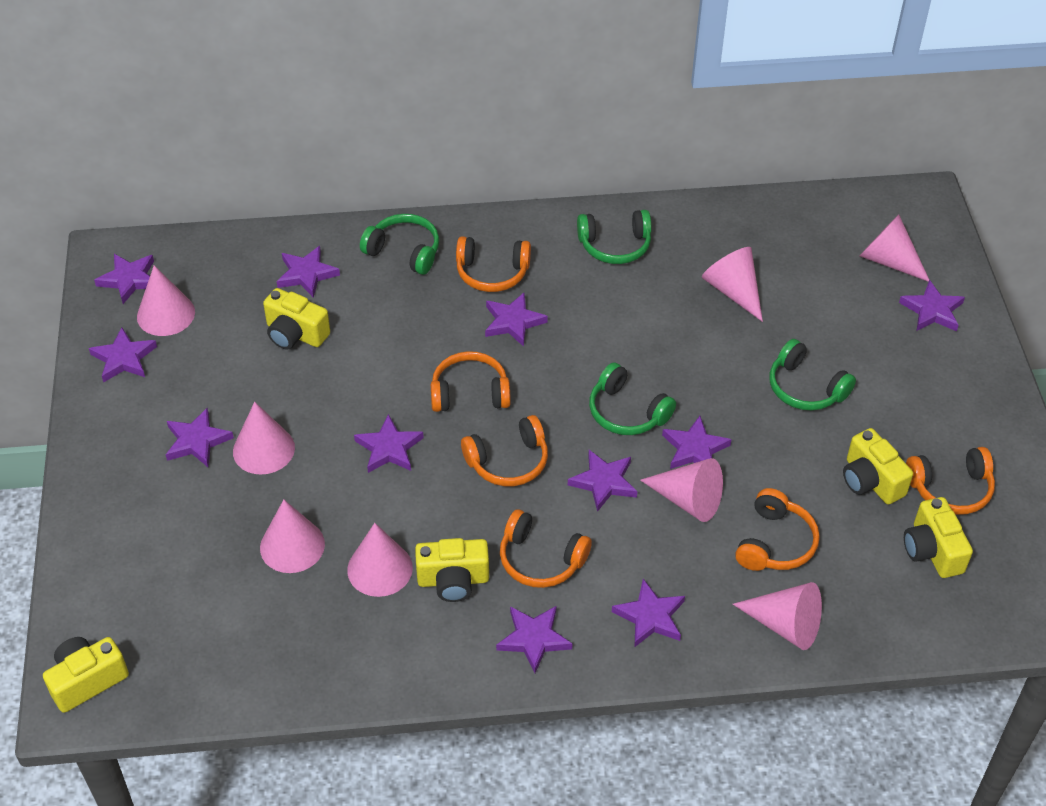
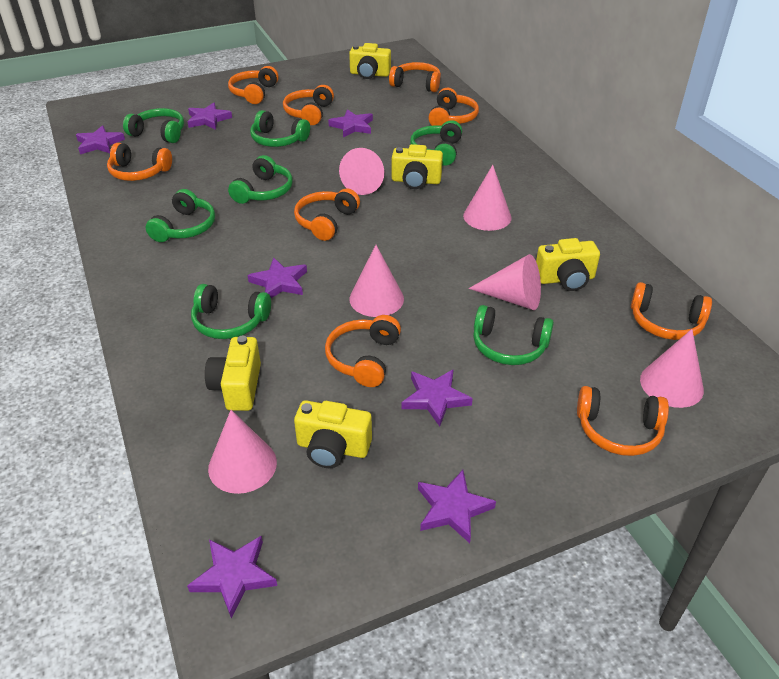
green headphones: 4 -> 7
orange headphones: 6 -> 9
pink cone: 8 -> 6
purple star: 11 -> 7

